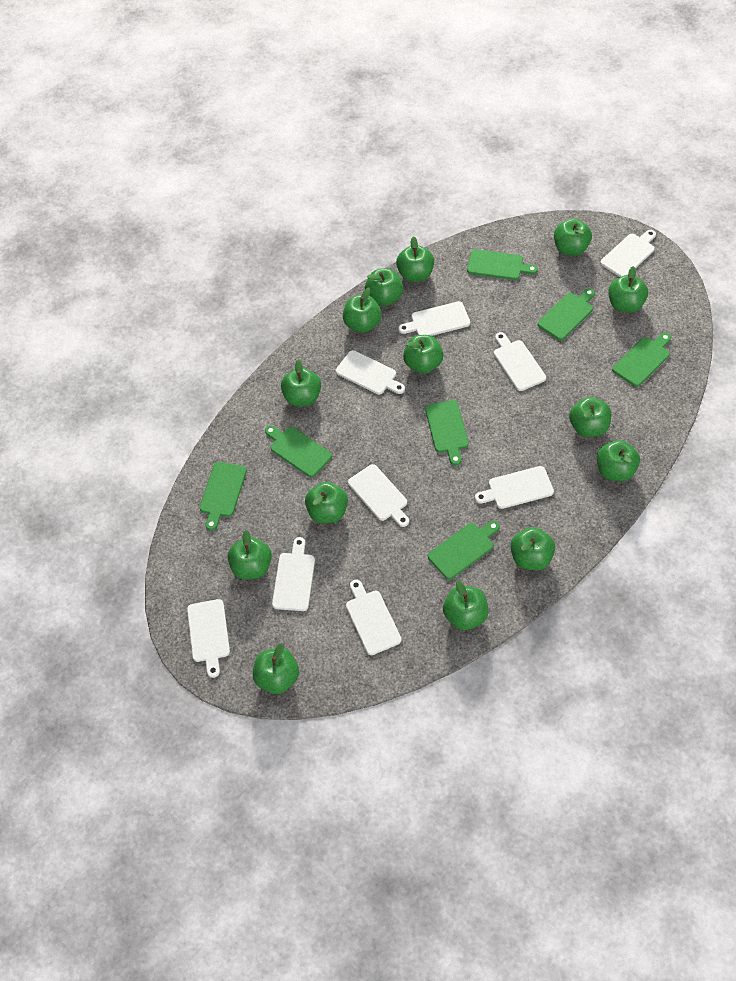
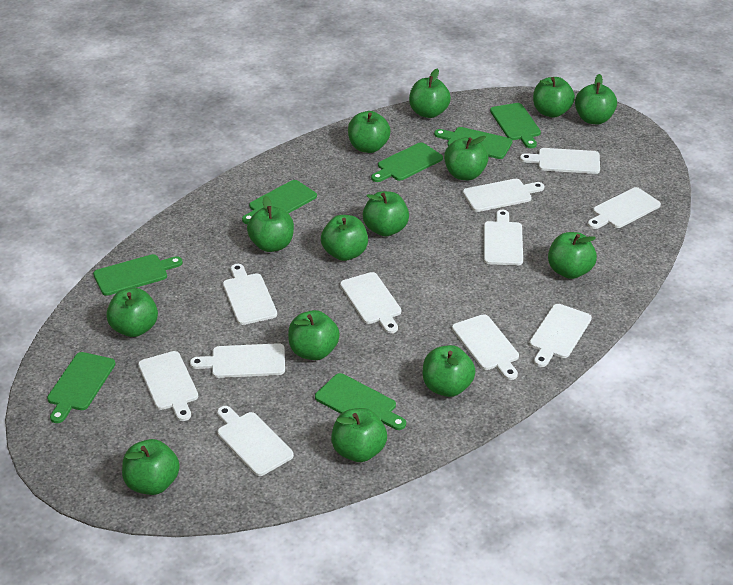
white cutting board: 9 -> 11

